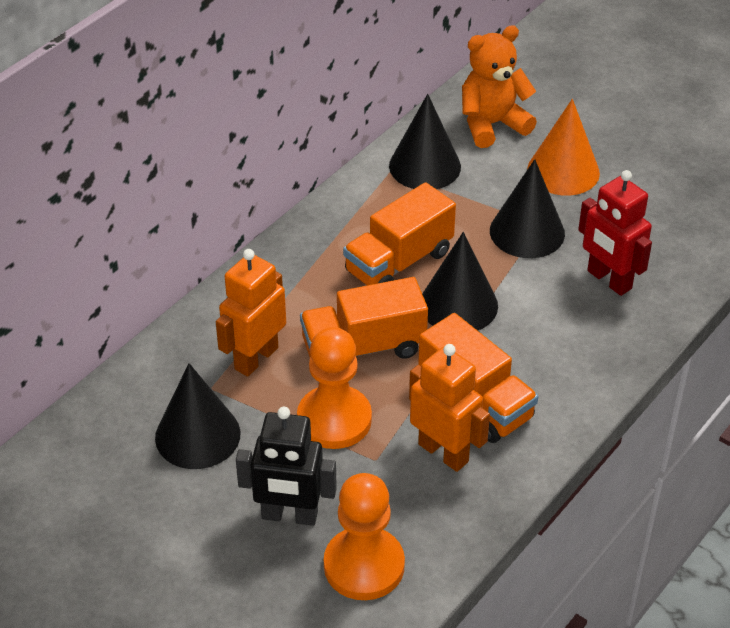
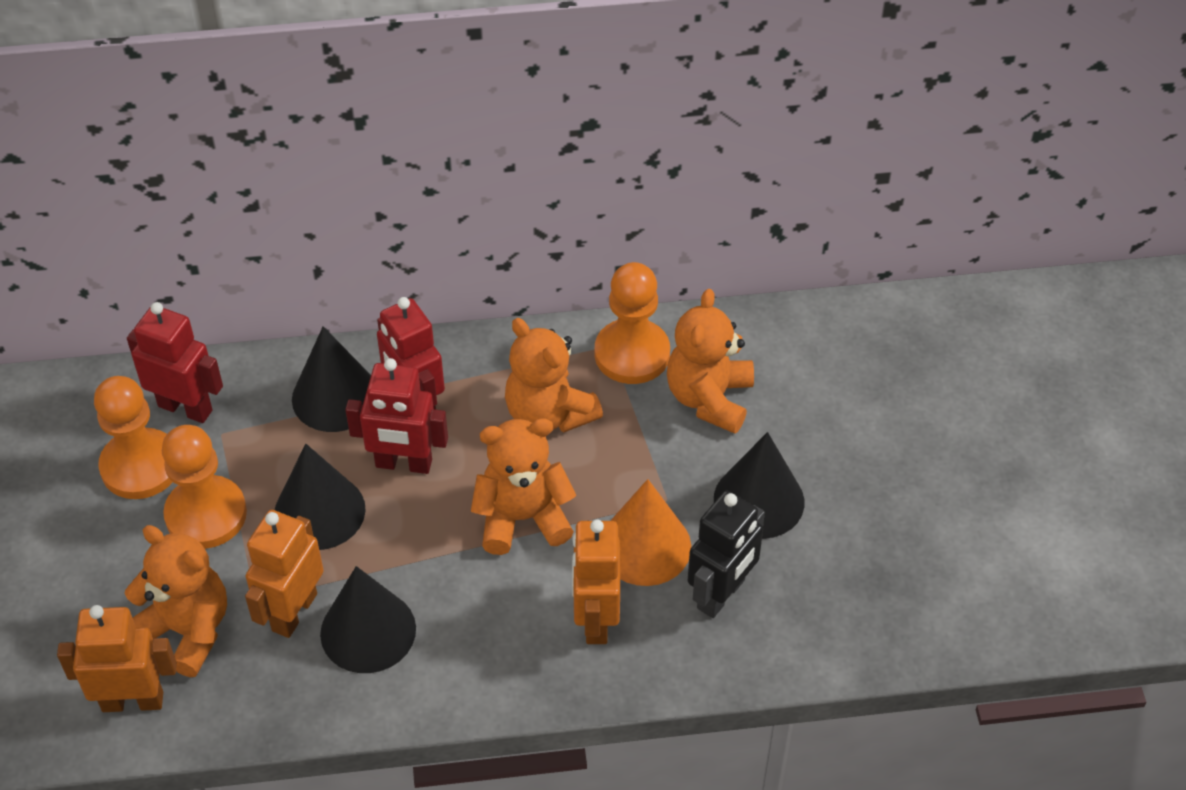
orange pawn: 2 -> 3
orange robot: 2 -> 3
orange teddy bear: 1 -> 4
orange truck: 3 -> 0
red robot: 1 -> 3

